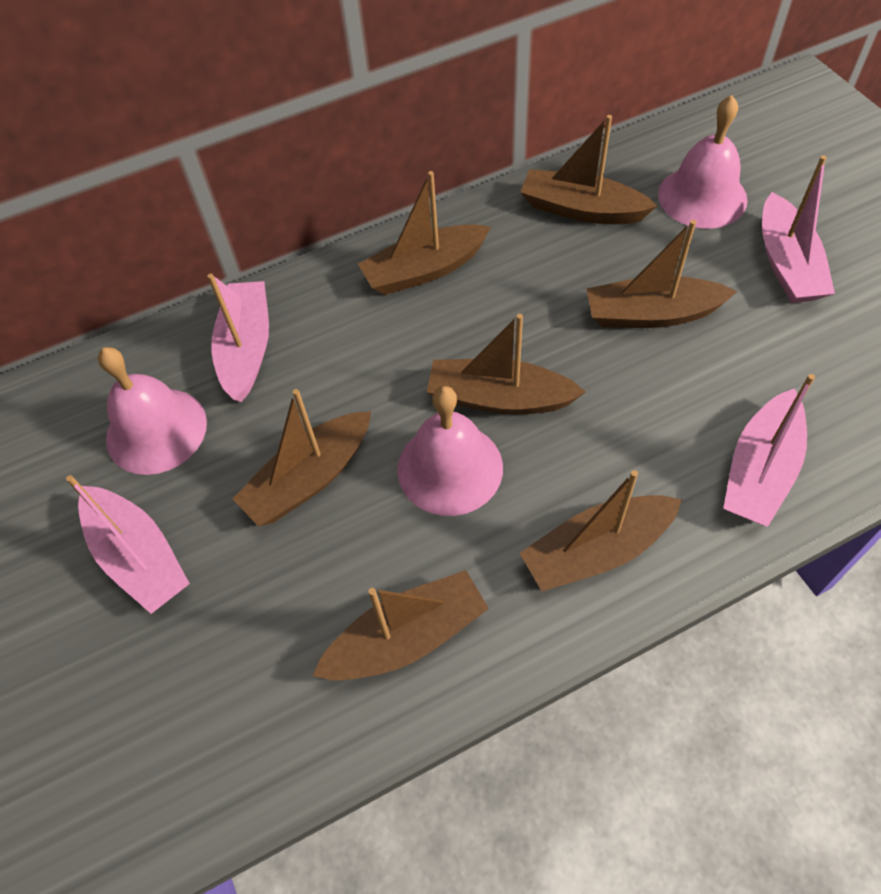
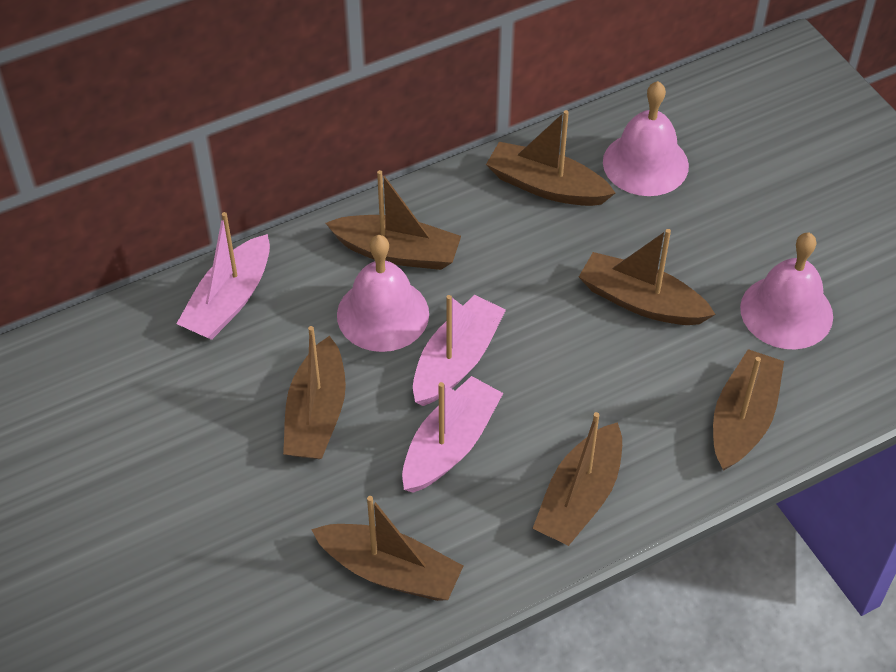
pink boat: 4 -> 3

